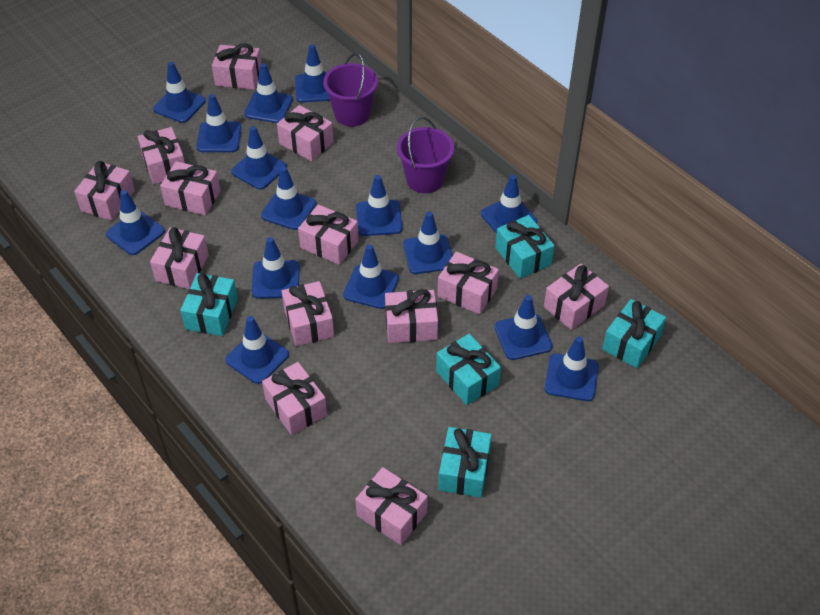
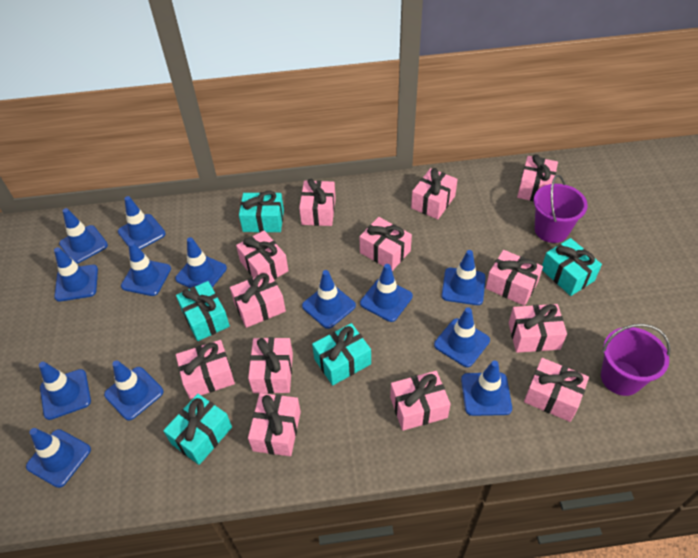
blue traffic cone: 15 -> 13

